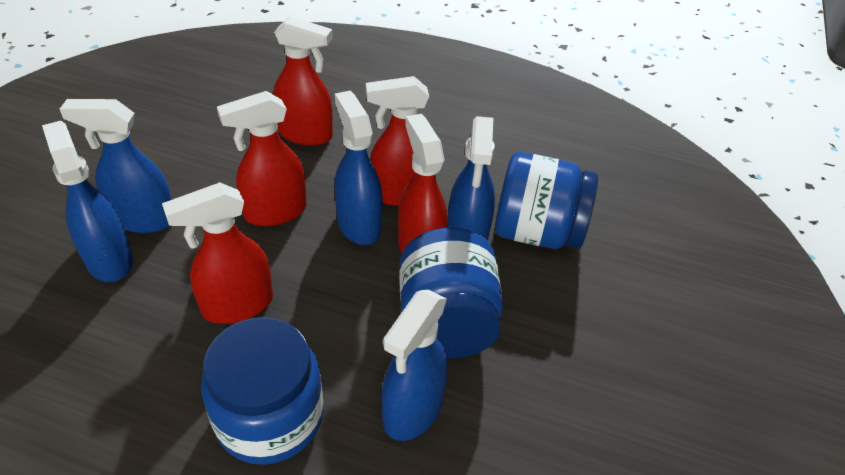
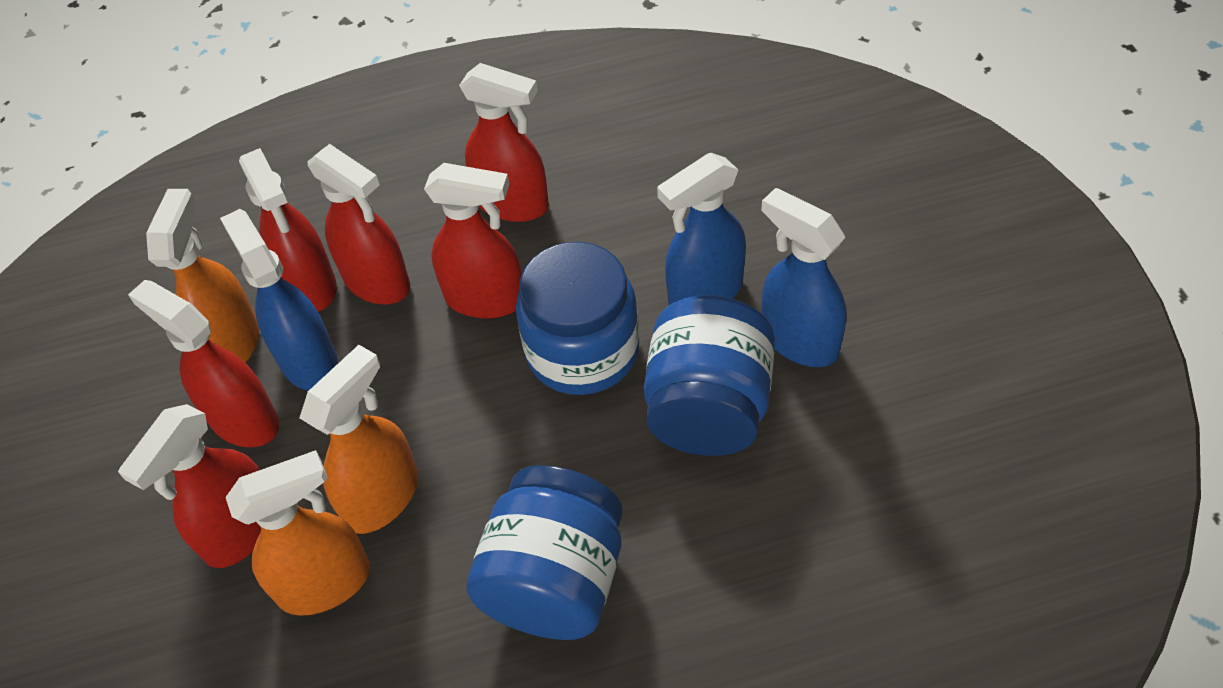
blue spray bottle: 5 -> 3
orange spray bottle: 0 -> 3
red spray bottle: 5 -> 6

